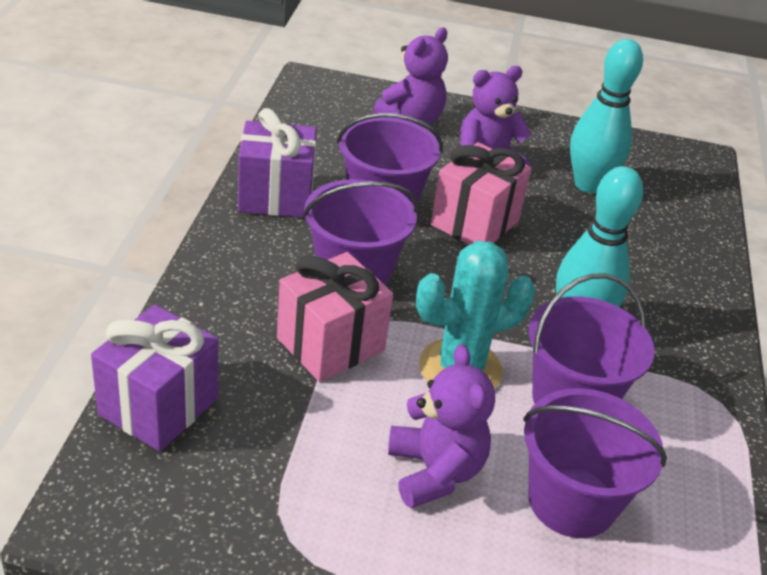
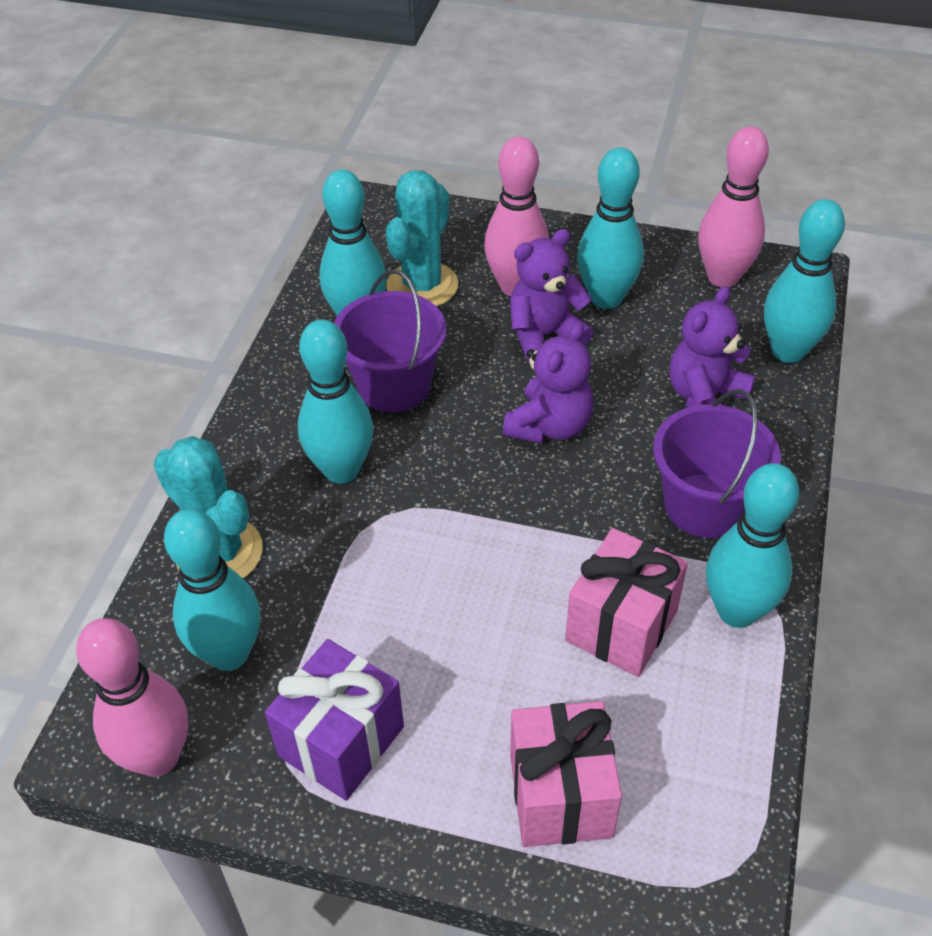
pink bowling pin: 0 -> 3
purple bucket: 4 -> 2
purple gift: 2 -> 1
turquoise bowling pin: 2 -> 6
turquoise cactus: 1 -> 2

